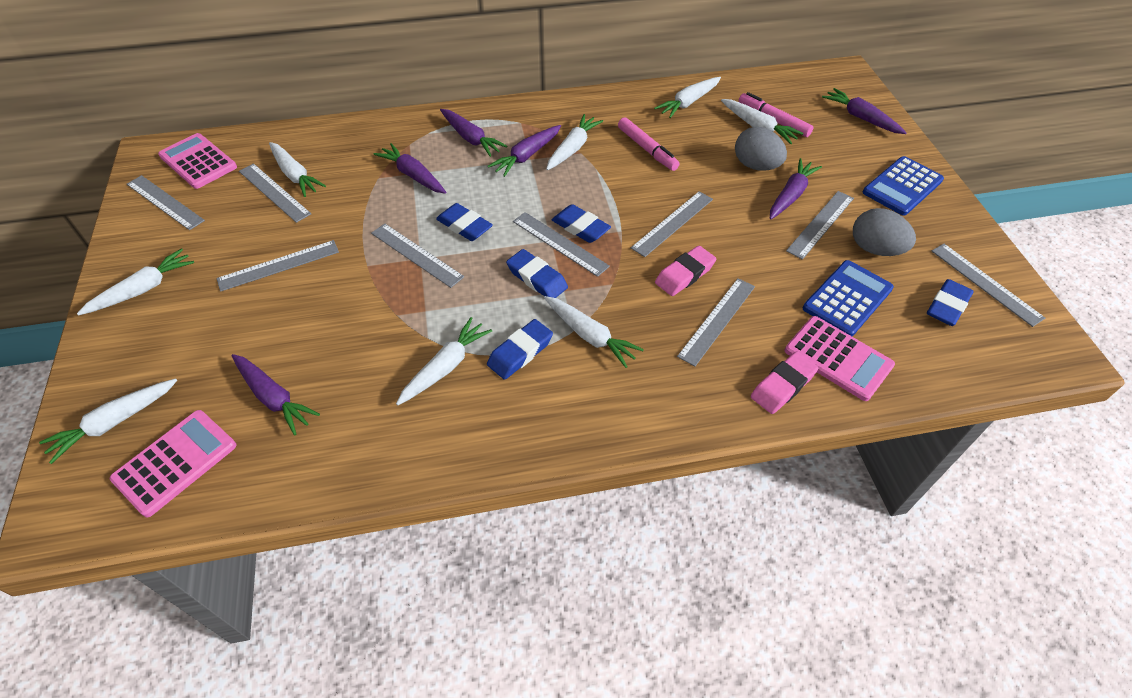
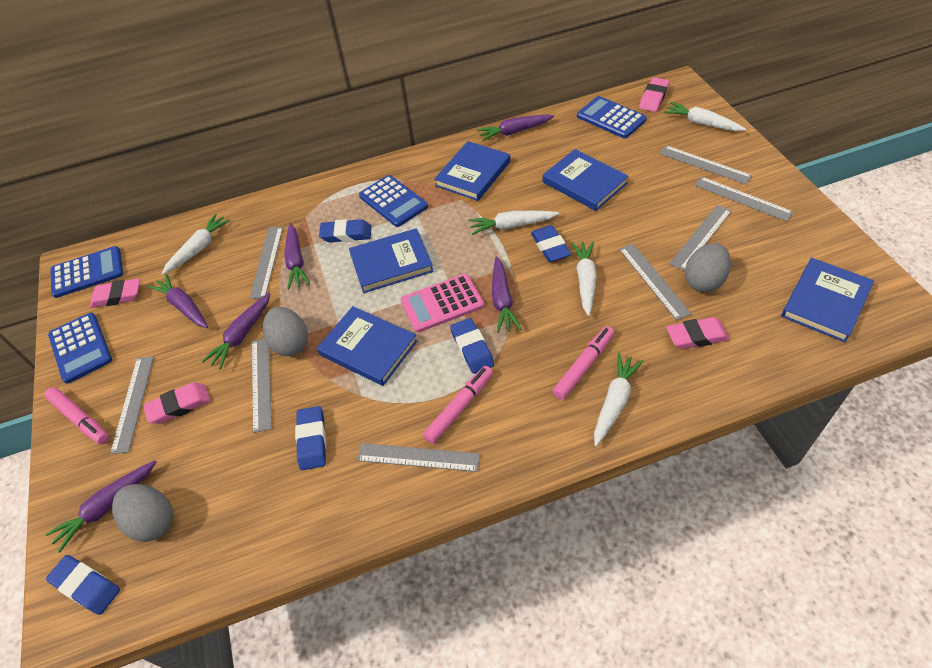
blue book: 0 -> 5
blue calculator: 2 -> 4
grey egg: 2 -> 3
grey ruler: 9 -> 8
pink calculator: 3 -> 1
pink eraser: 2 -> 4
pink marker: 2 -> 3
white carrot: 8 -> 5

